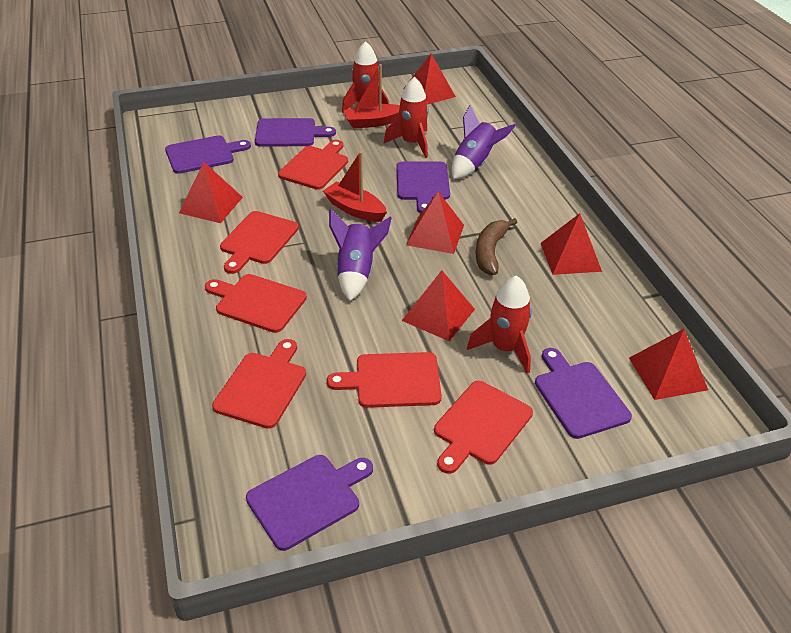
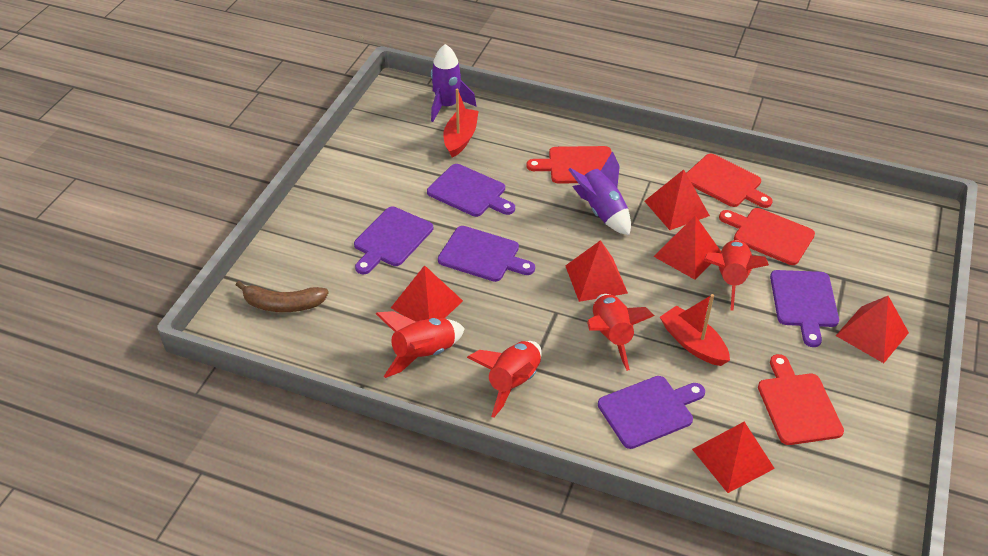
red cutting board: 6 -> 4
red rocket: 3 -> 4

